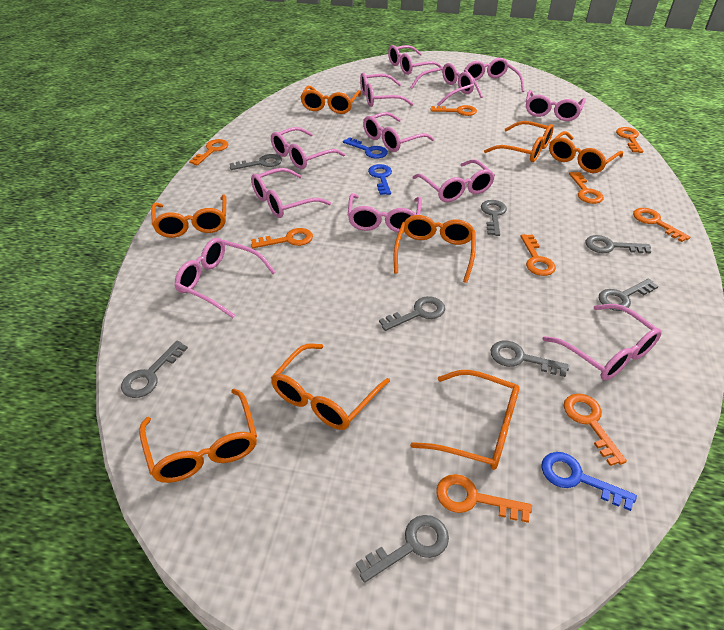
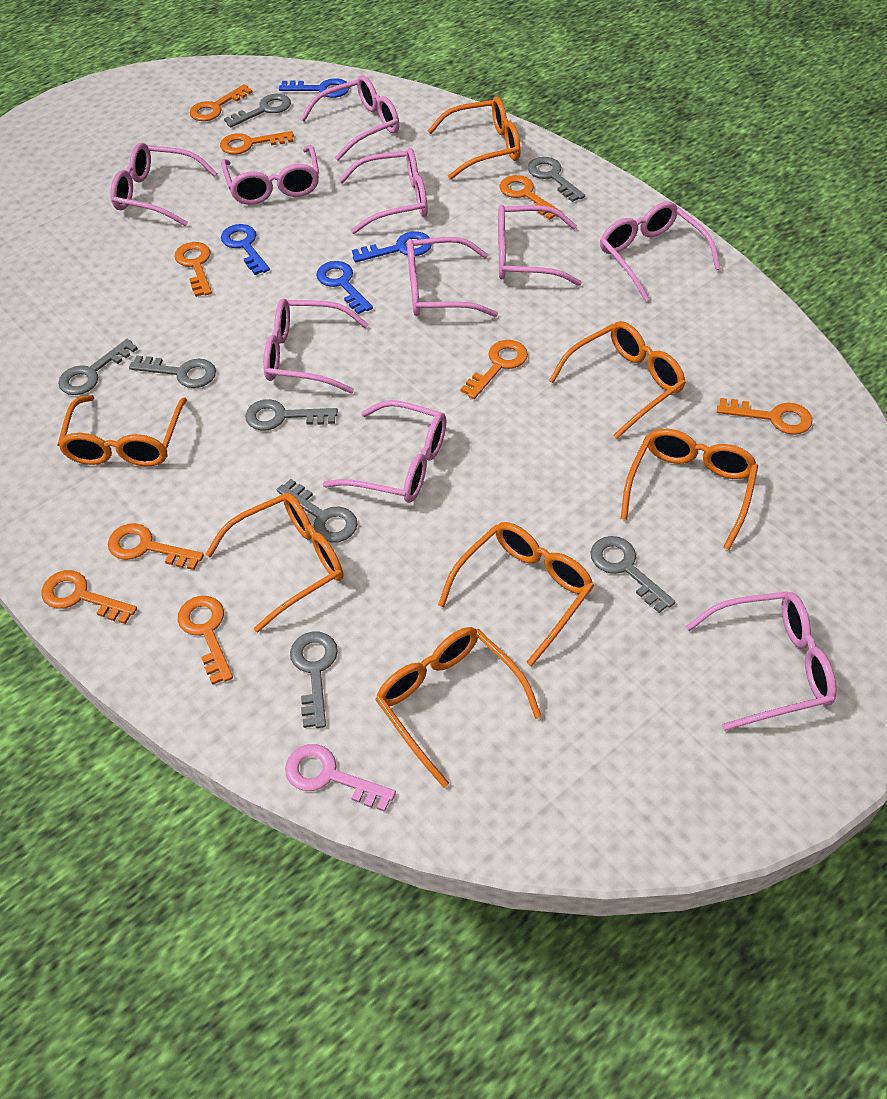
blue key: 3 -> 4
orange glasses: 8 -> 7
pink glasses: 12 -> 10
pink key: 0 -> 1

